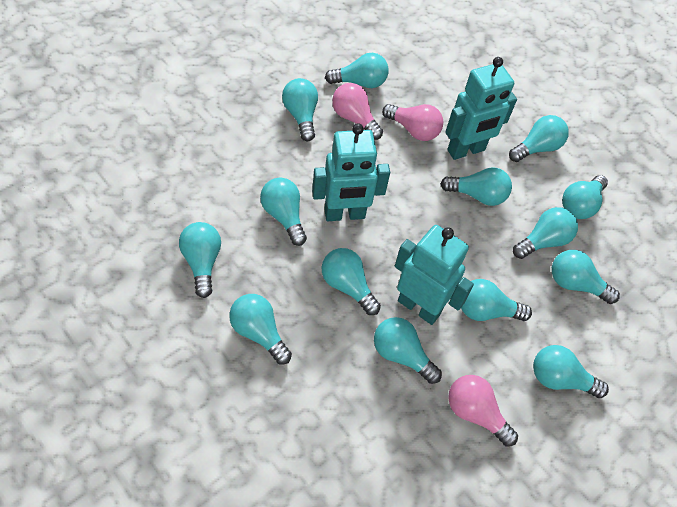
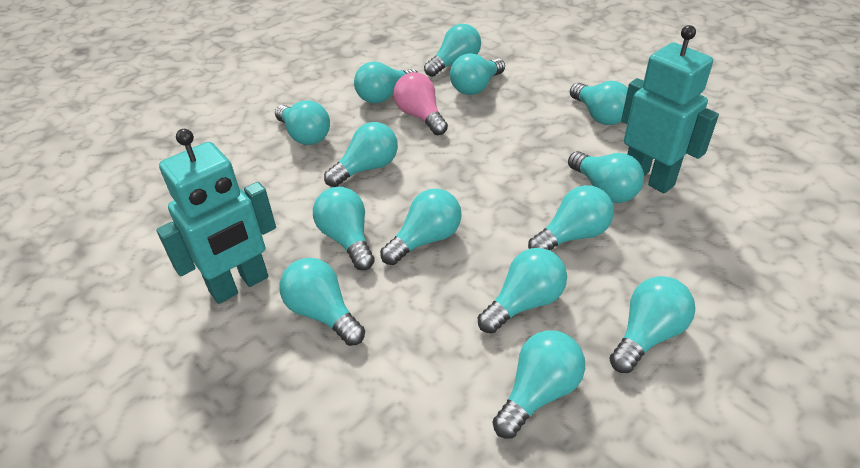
pink light bulb: 3 -> 1
turquoise robot: 3 -> 2

